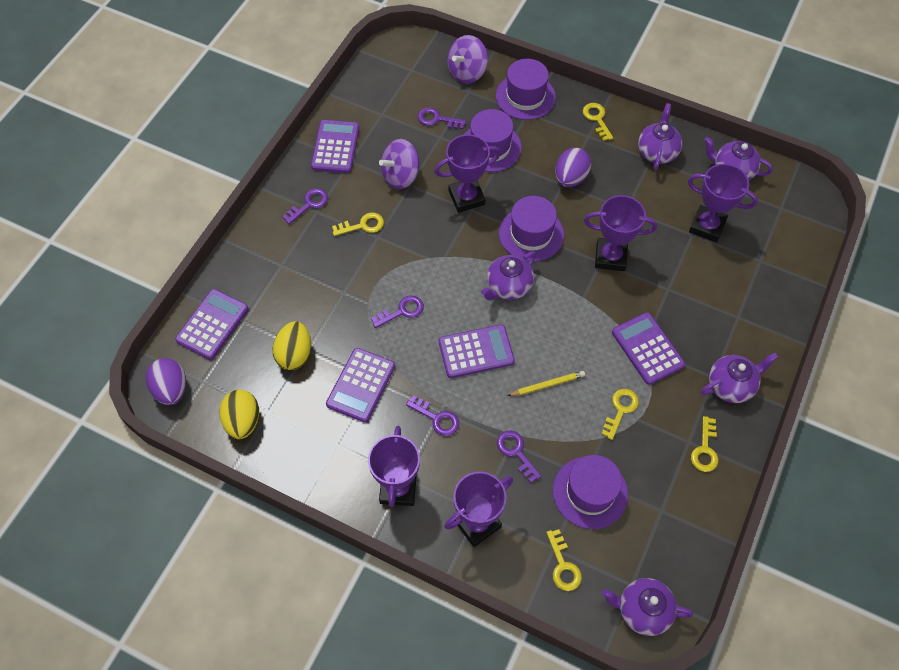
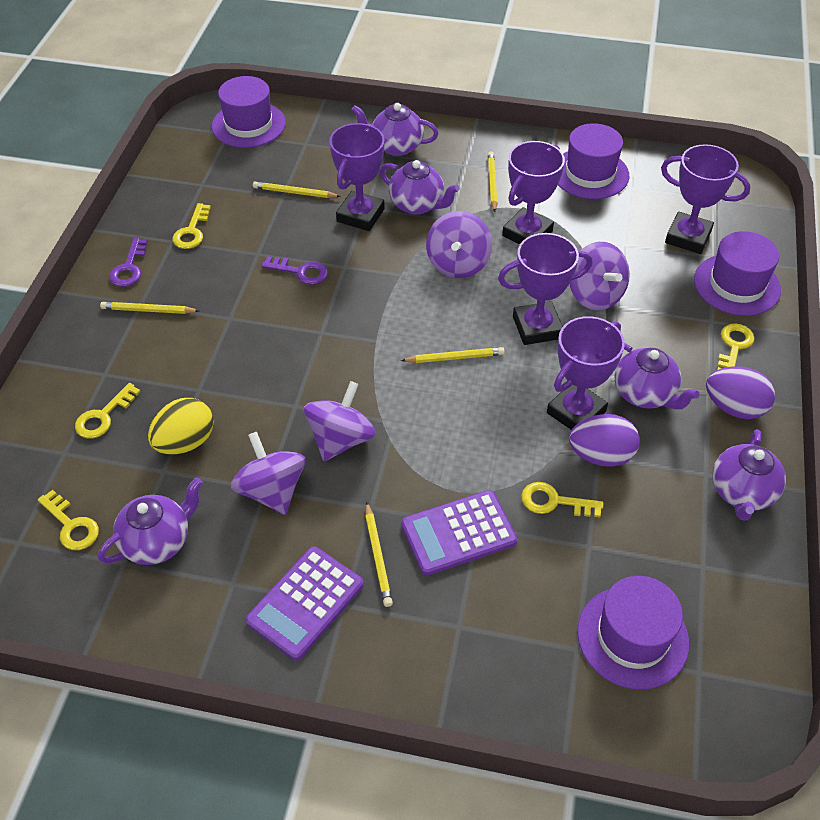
purple calculator: 5 -> 2
purple key: 5 -> 2
purple spinning top: 2 -> 4
yellow egg: 2 -> 1
yellow pencil: 1 -> 5

